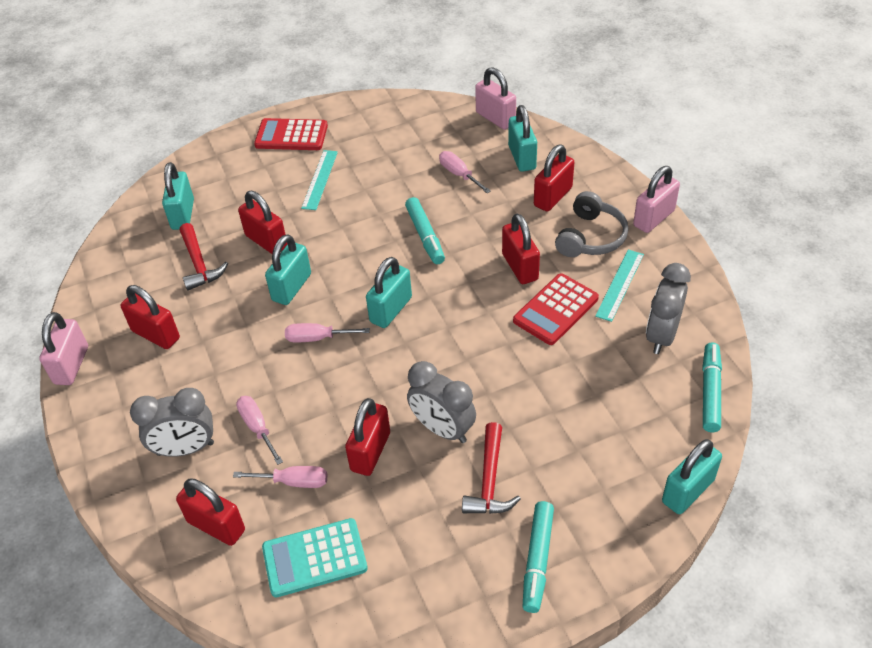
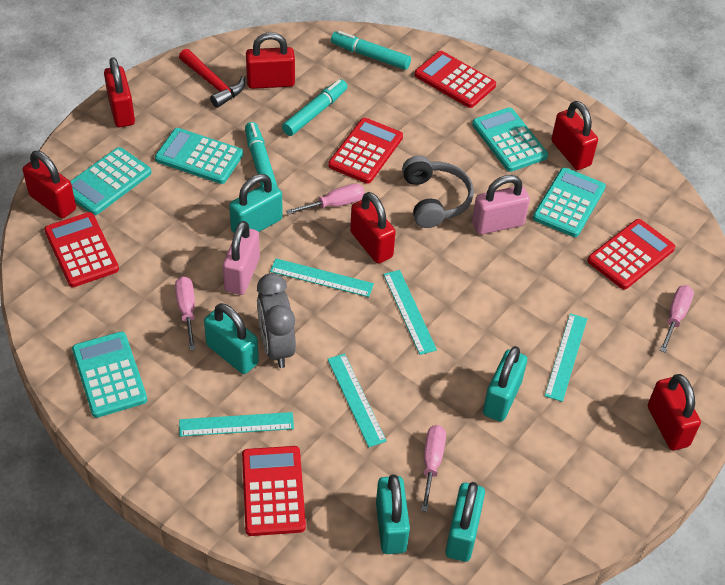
grey clock: 3 -> 1
pink padlock: 3 -> 2
red calculator: 2 -> 5
red hammer: 2 -> 1
turquoise calculator: 1 -> 5
turquoise ruler: 2 -> 5

